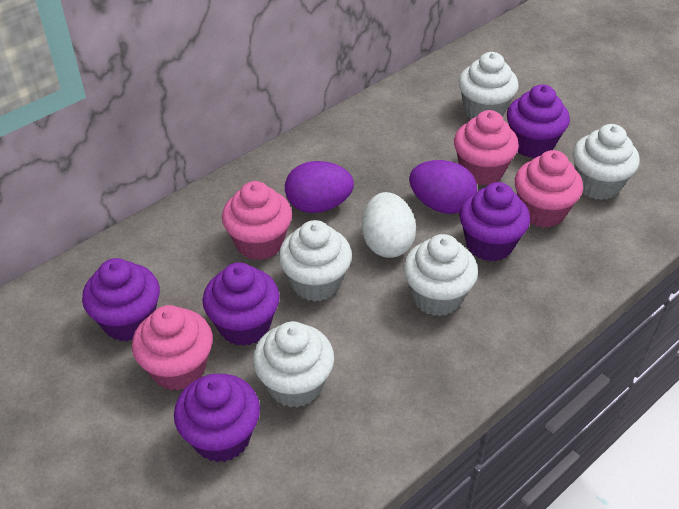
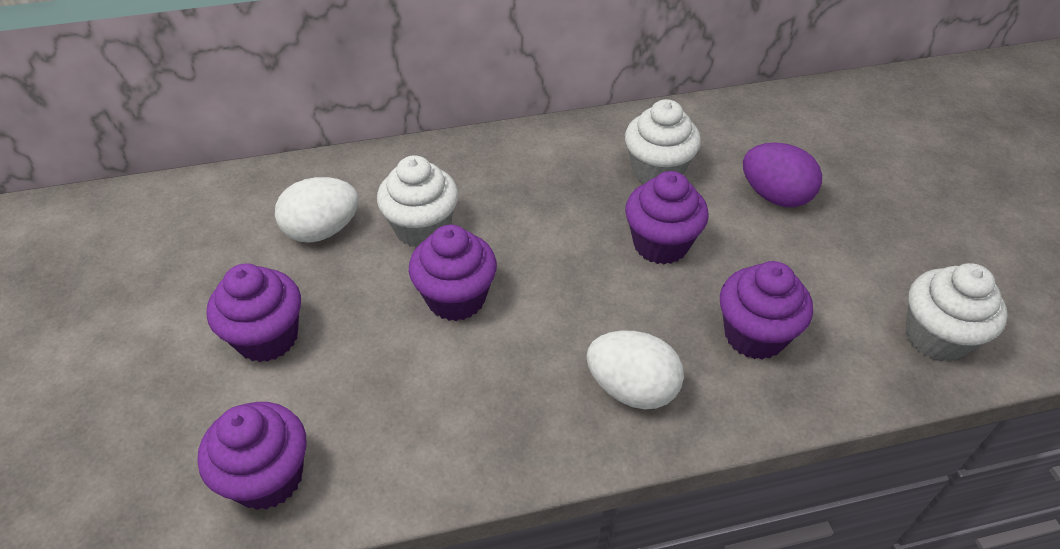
pink cupcake: 4 -> 0
purple egg: 2 -> 1
white cupcake: 5 -> 3
white egg: 1 -> 2

